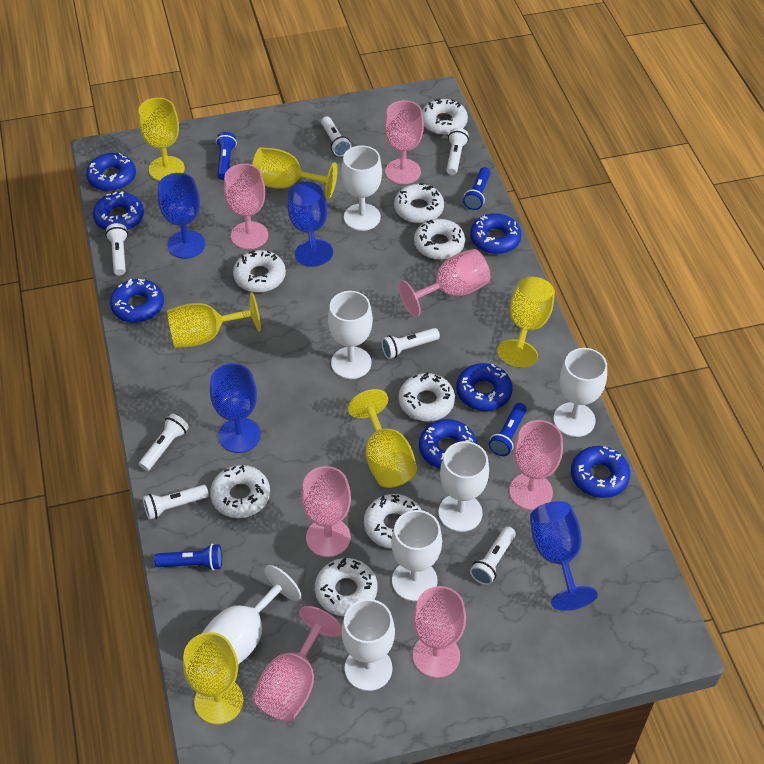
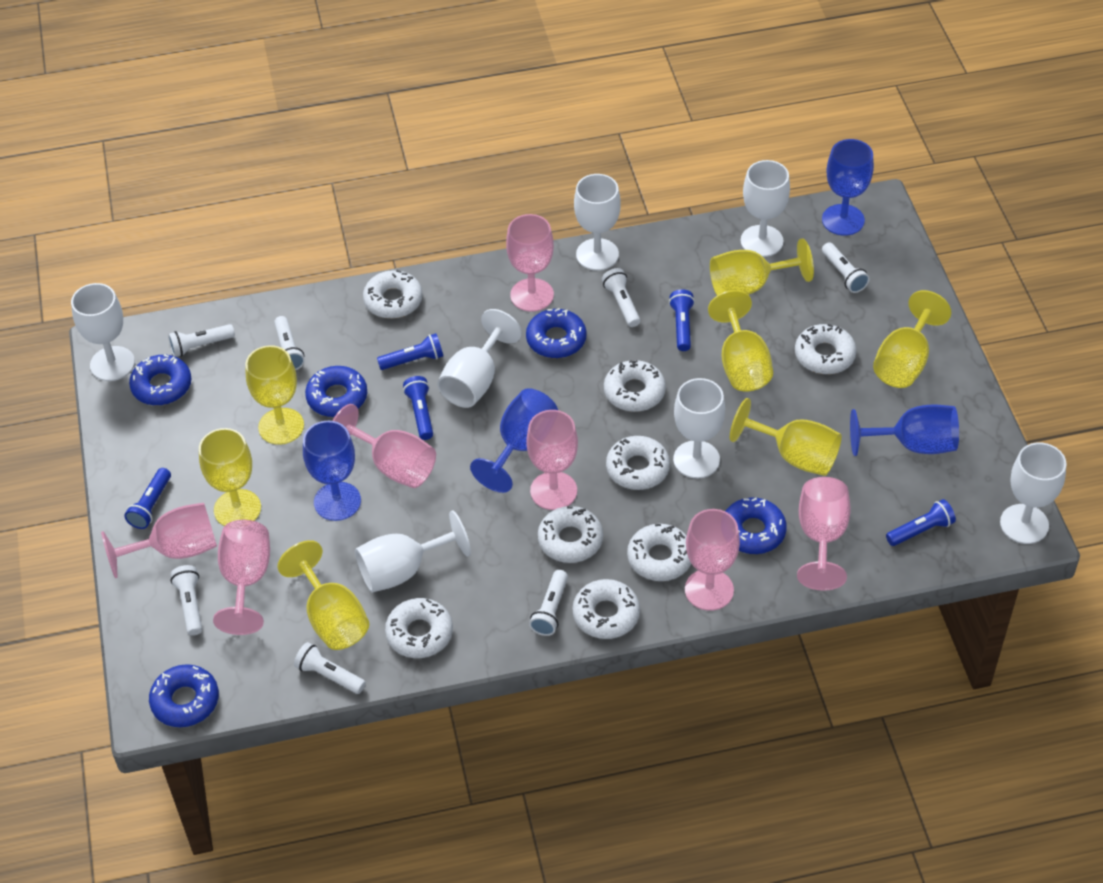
blue donut: 7 -> 5
blue flashlight: 4 -> 5
yellow goblet: 6 -> 7

